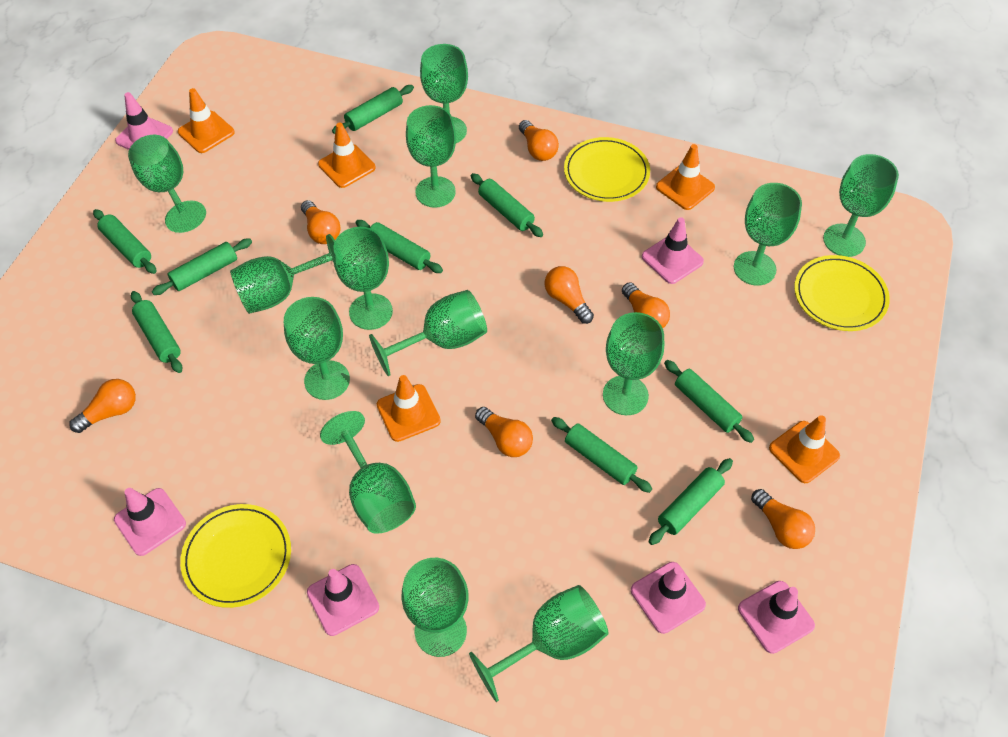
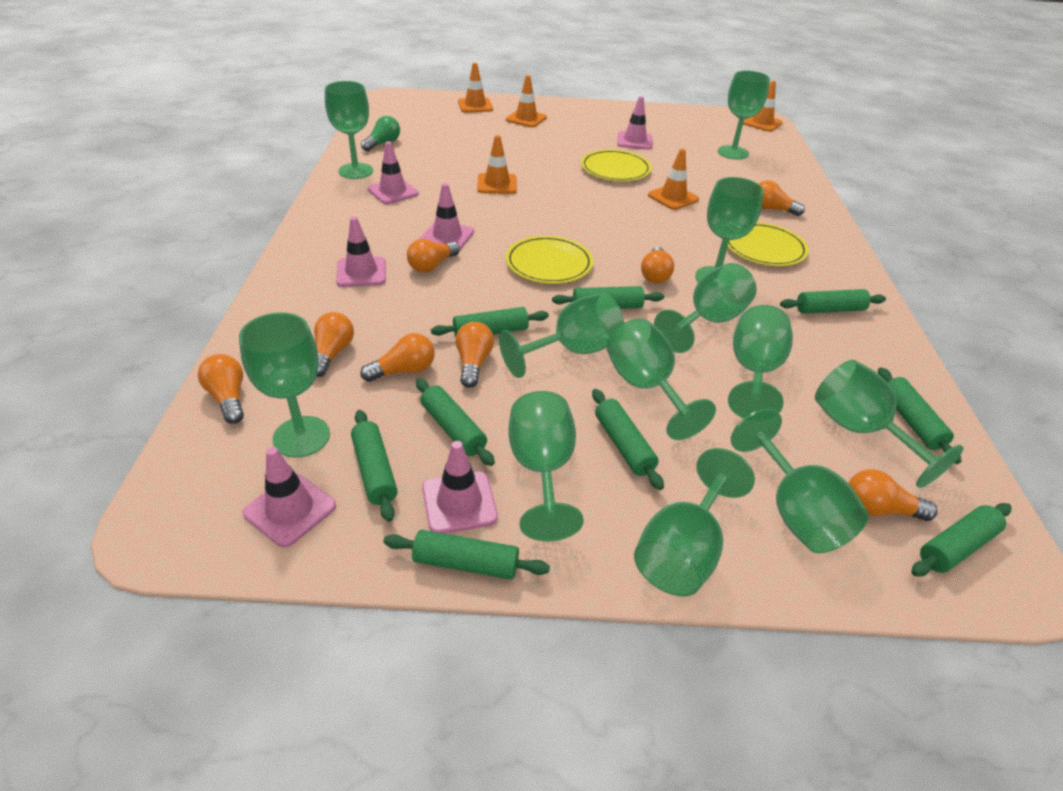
green goblet: 13 -> 12
green light bulb: 0 -> 1
orange light bulb: 7 -> 8

